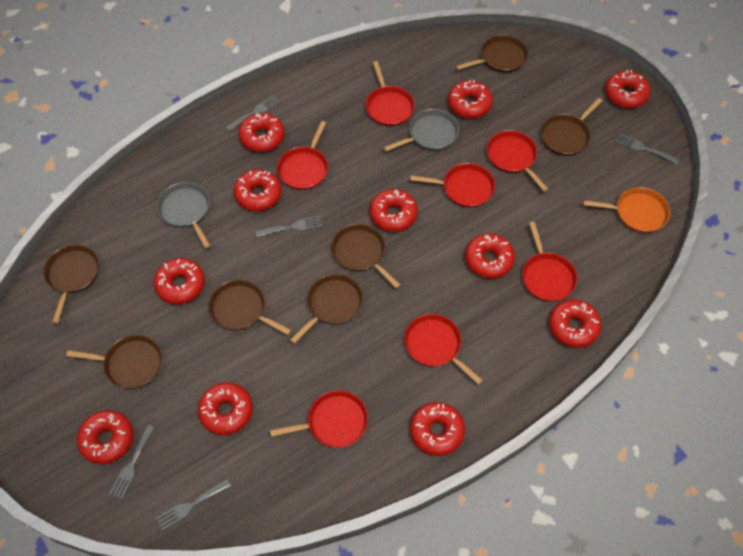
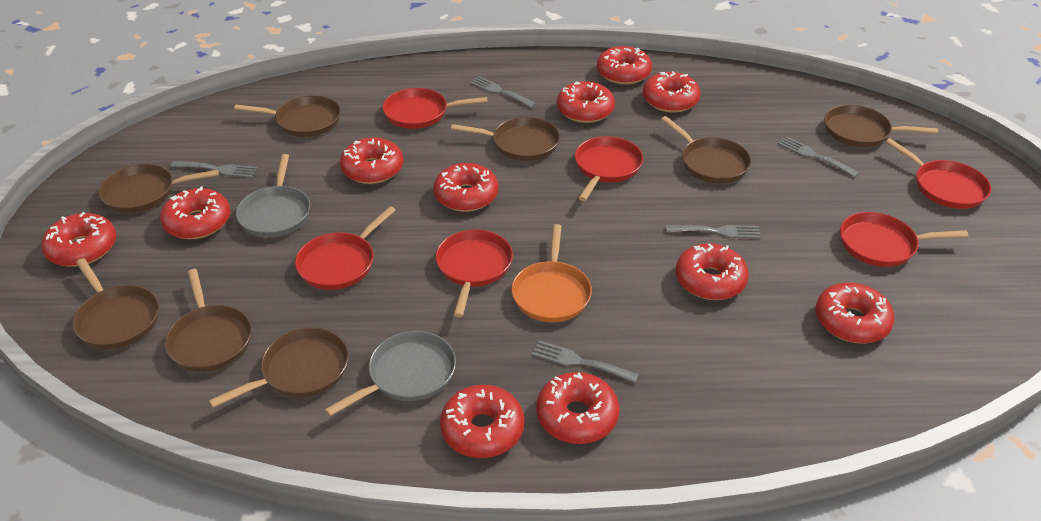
brown pan: 7 -> 8
red pan: 7 -> 6

